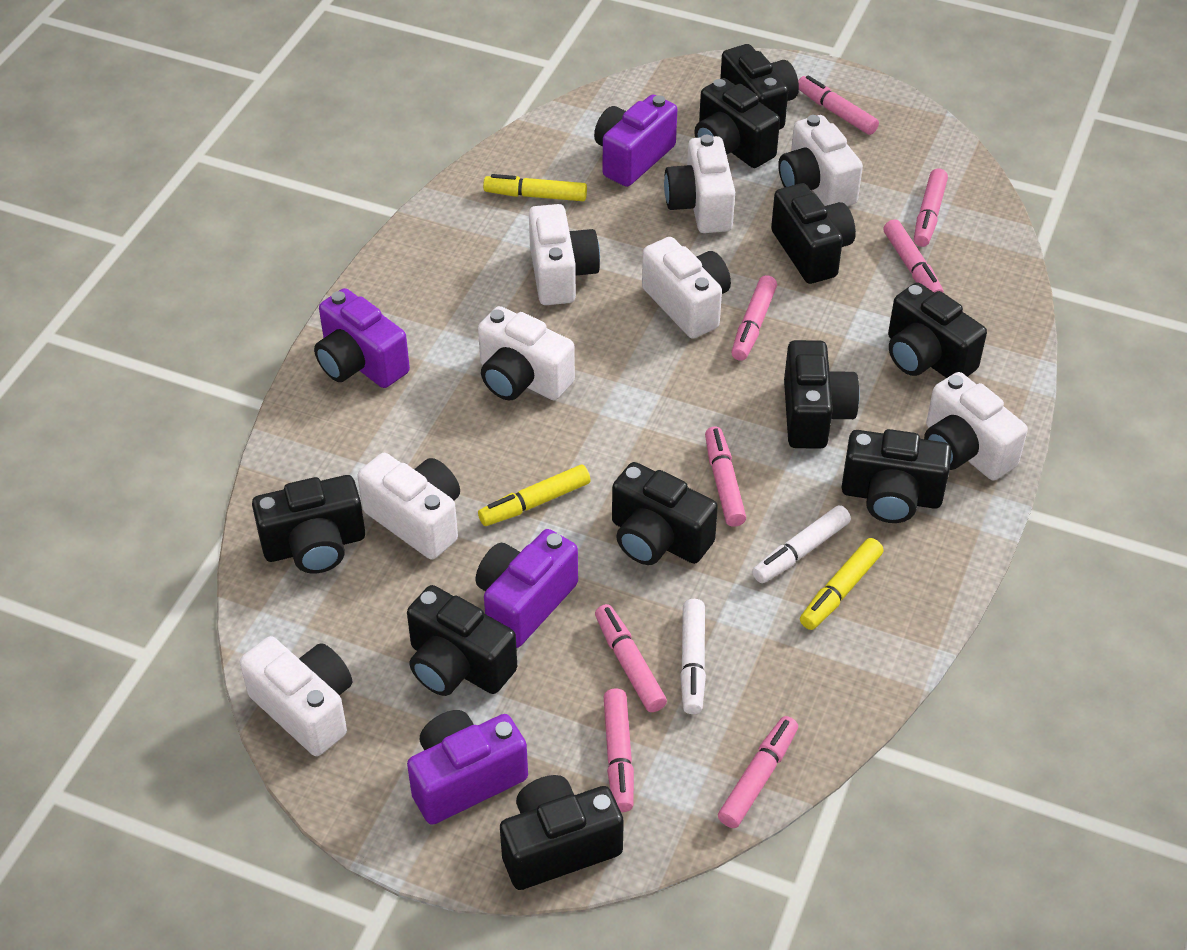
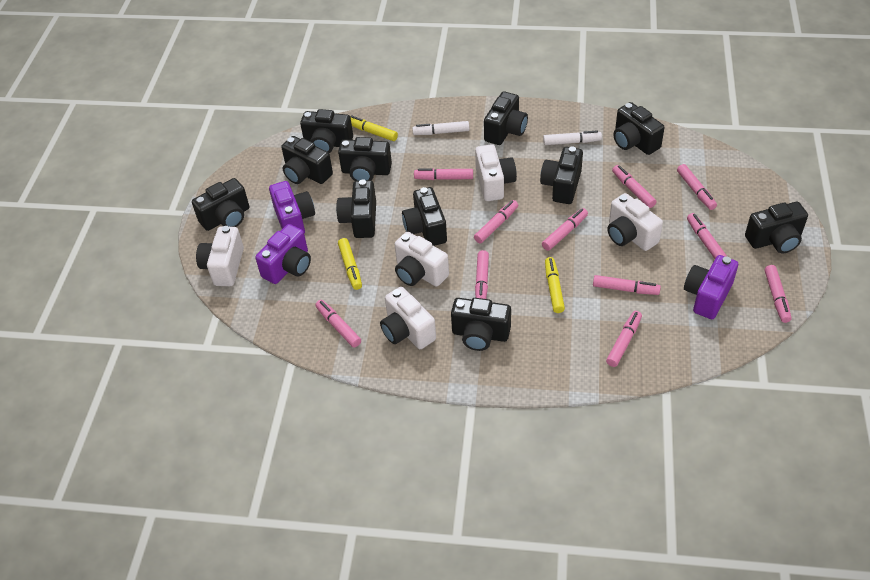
black camera: 10 -> 11
pink marker: 8 -> 11
purple camera: 4 -> 3
white camera: 8 -> 5

